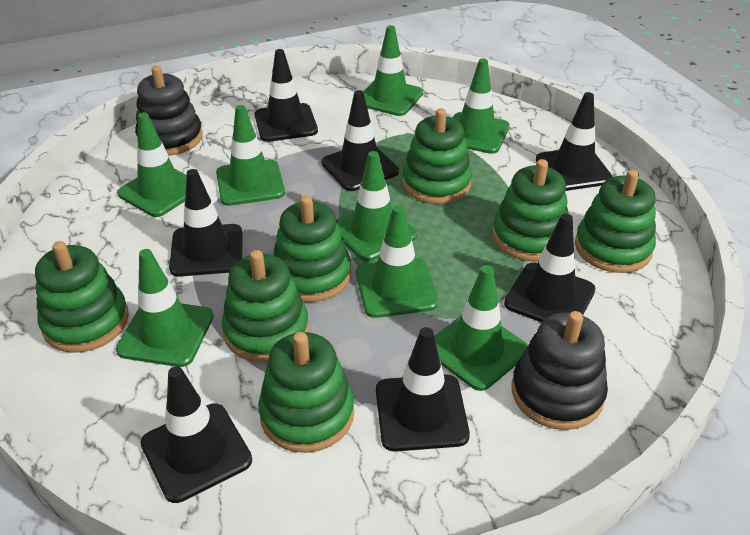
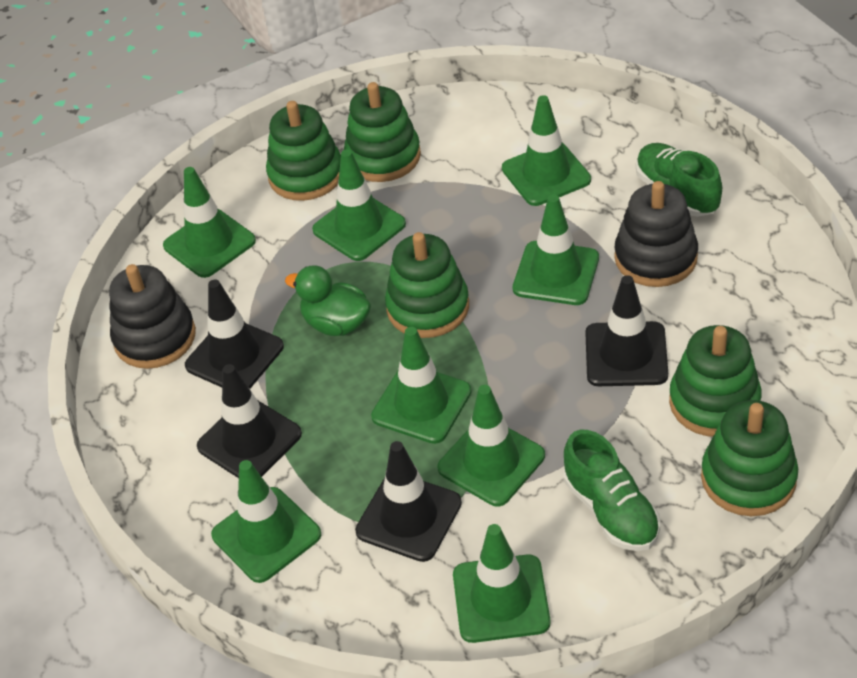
black traffic cone: 7 -> 4
green duck: 0 -> 1
green shoe: 0 -> 2
green stacking toy: 7 -> 5

